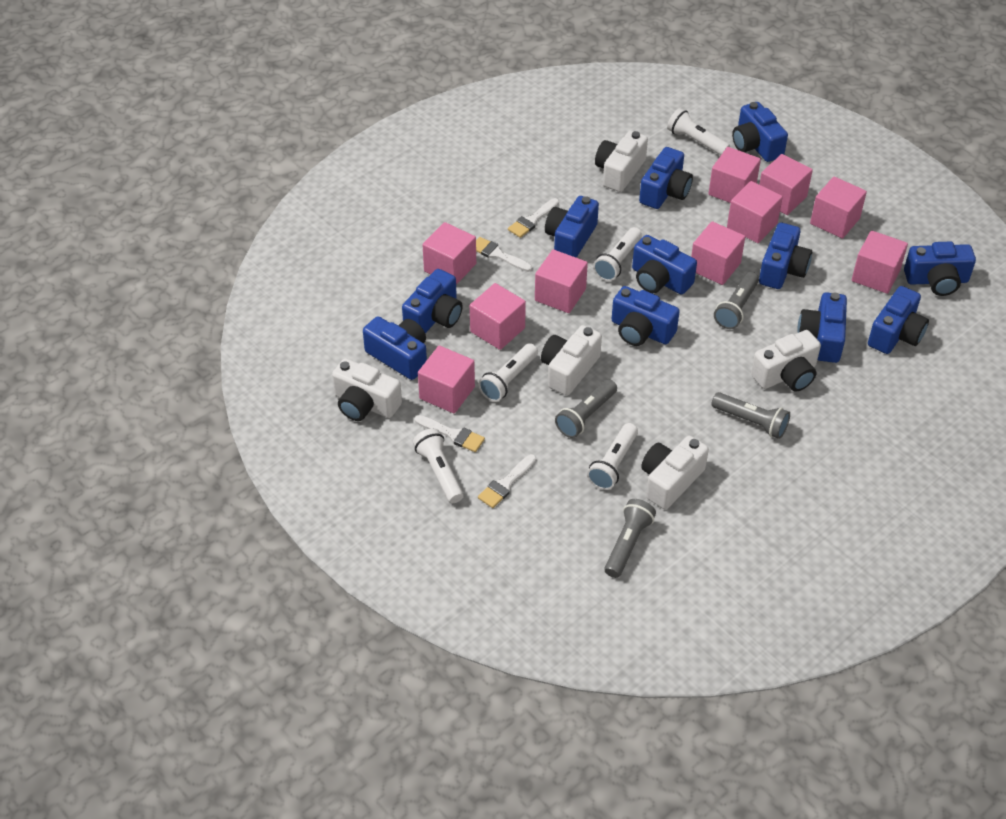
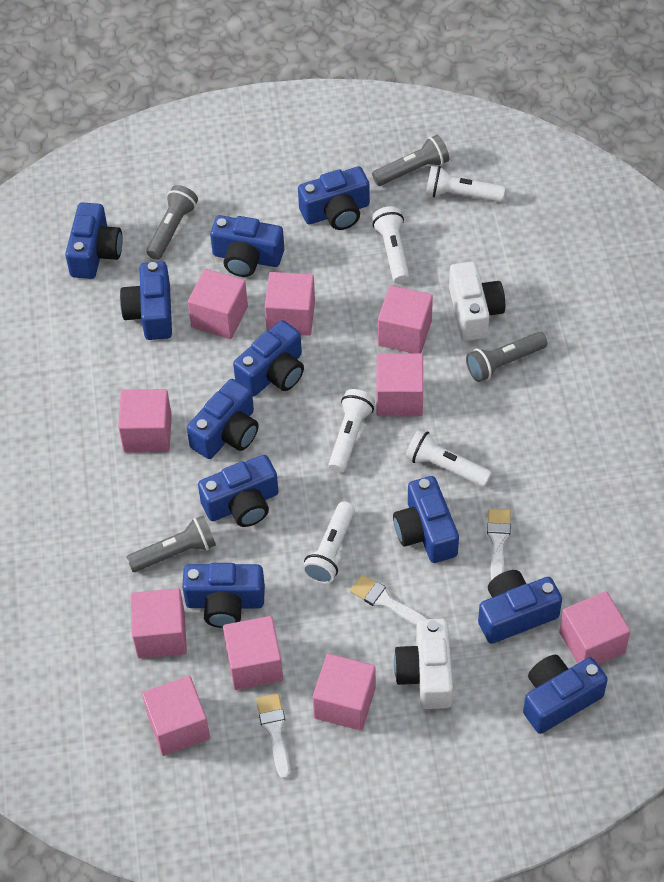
white brush: 4 -> 3
white camera: 5 -> 2

